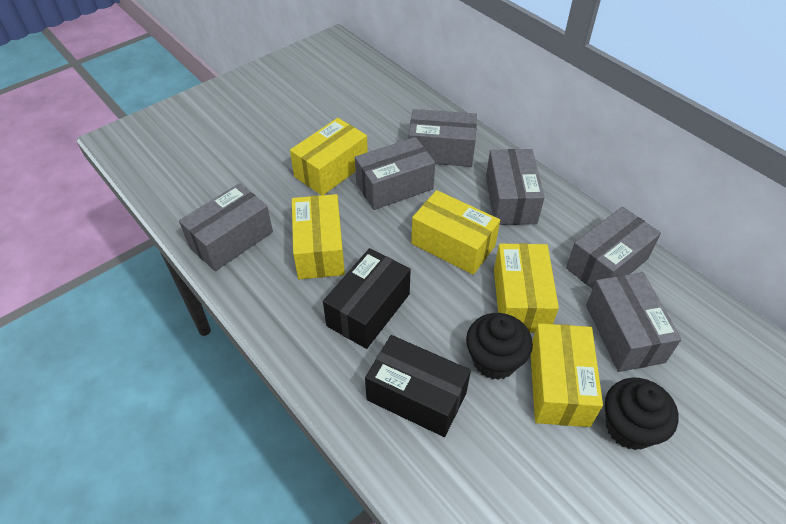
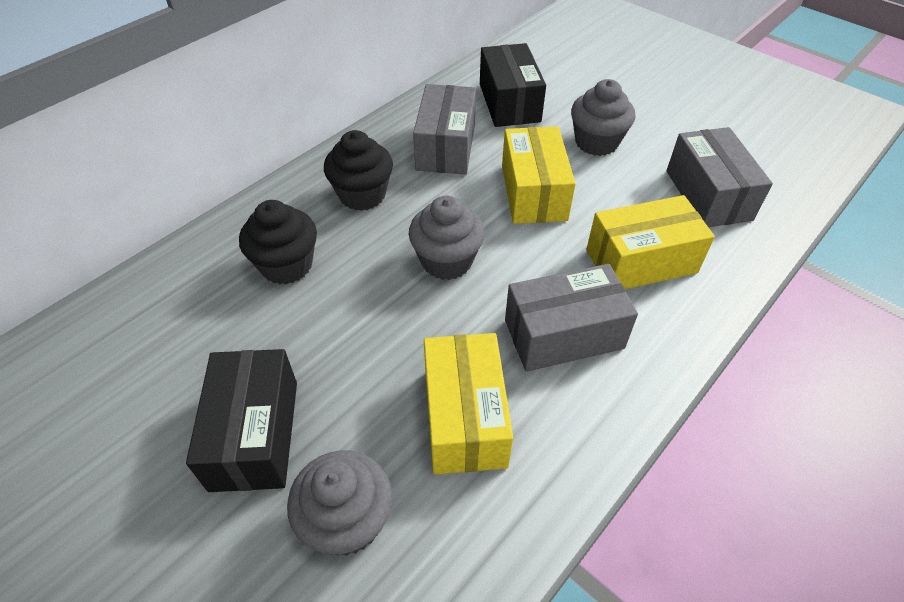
grey box: 6 -> 3
grey cupcake: 0 -> 3
yellow box: 5 -> 3

